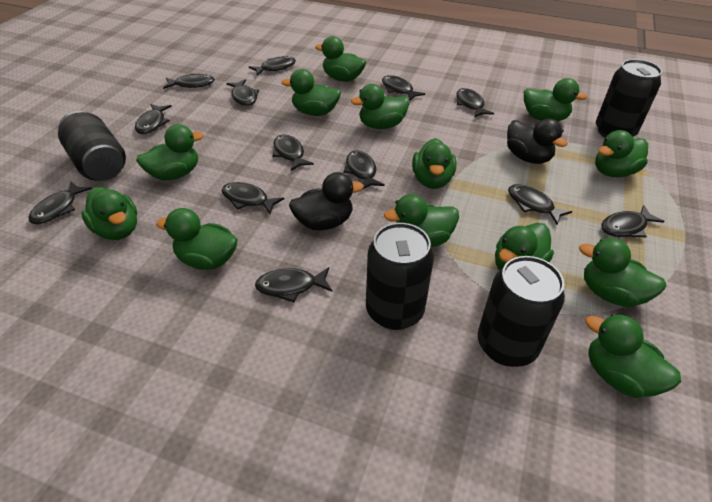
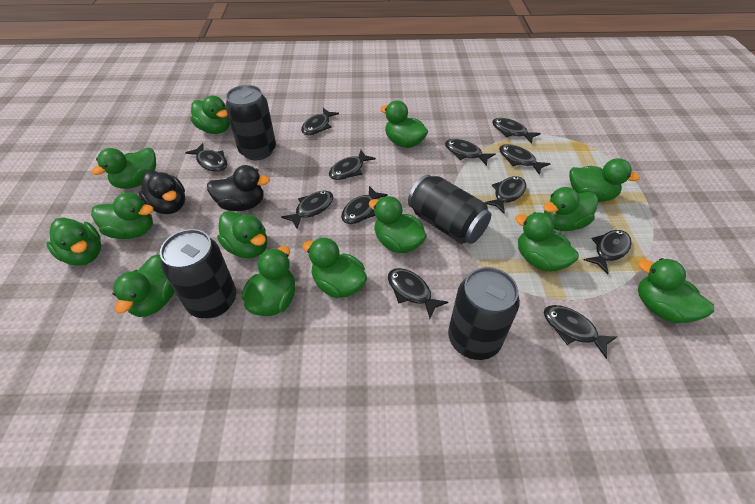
black fish: 13 -> 12
green duck: 13 -> 14

